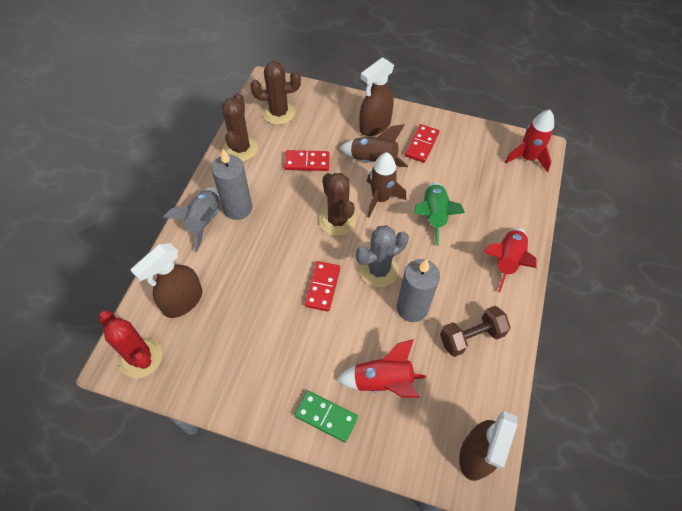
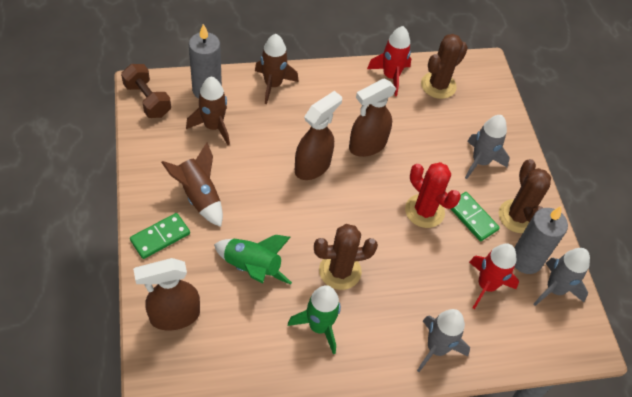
brown rocket: 2 -> 3
green domino: 1 -> 2
green rocket: 1 -> 2
grey cactus: 1 -> 0
grey rocket: 1 -> 3
red domino: 3 -> 0
red rocket: 3 -> 2

